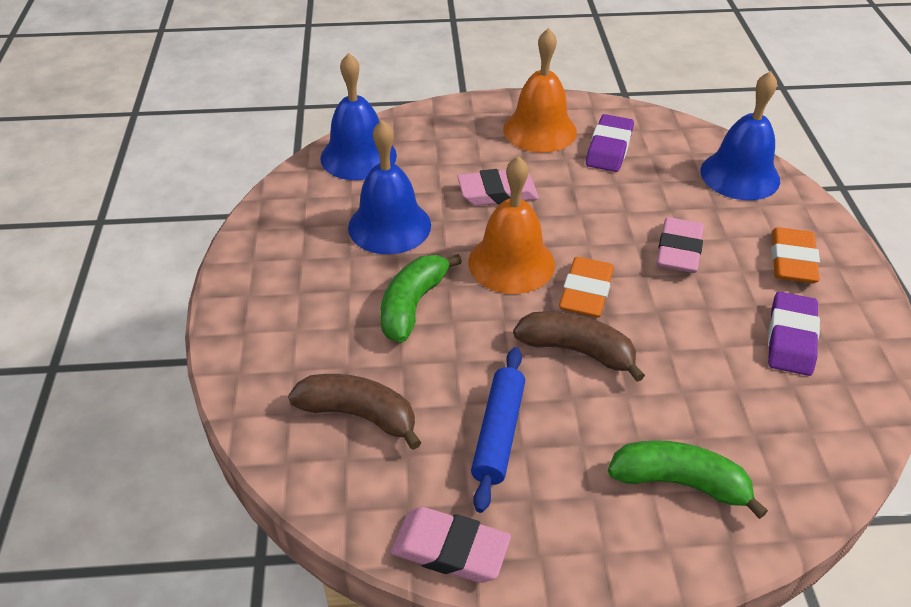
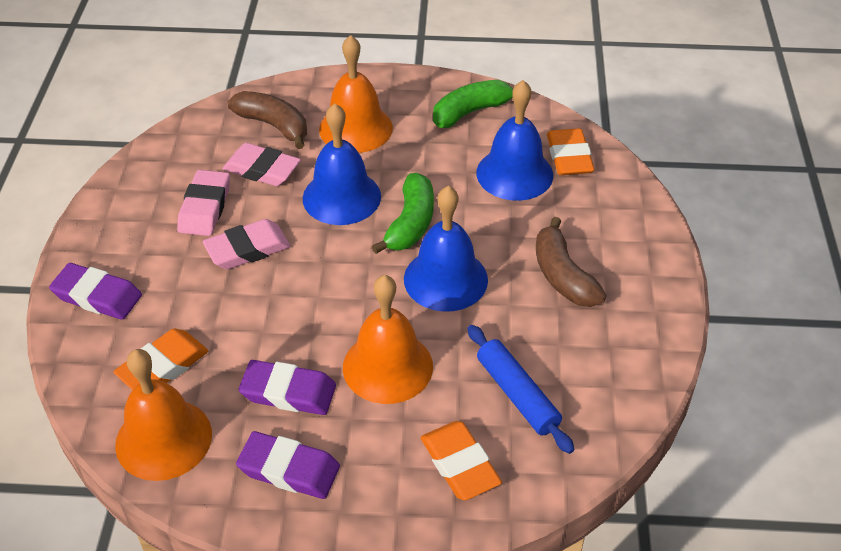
orange bell: 2 -> 3
orange eraser: 2 -> 3
purple eraser: 2 -> 3

